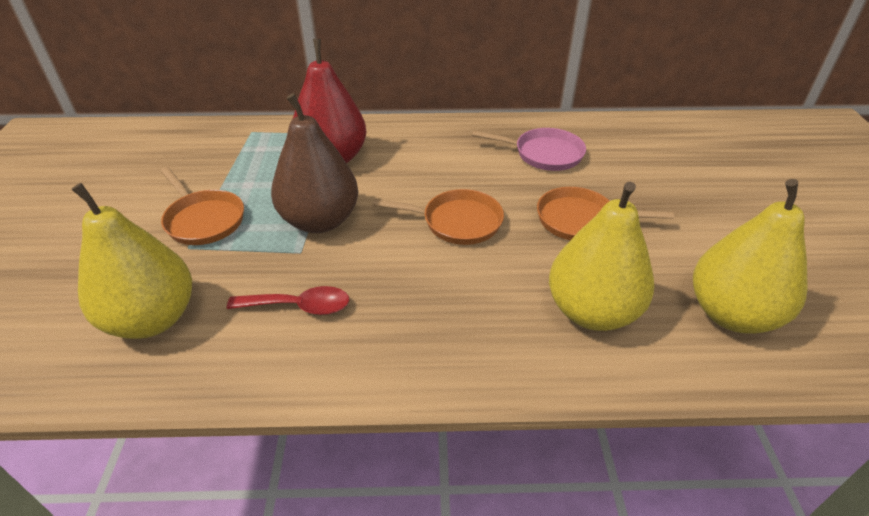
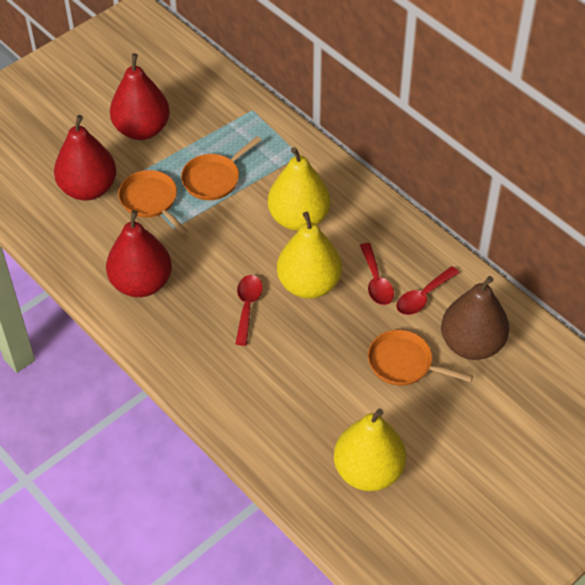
pink pan: 1 -> 0
red pear: 1 -> 3
red spoon: 1 -> 3

